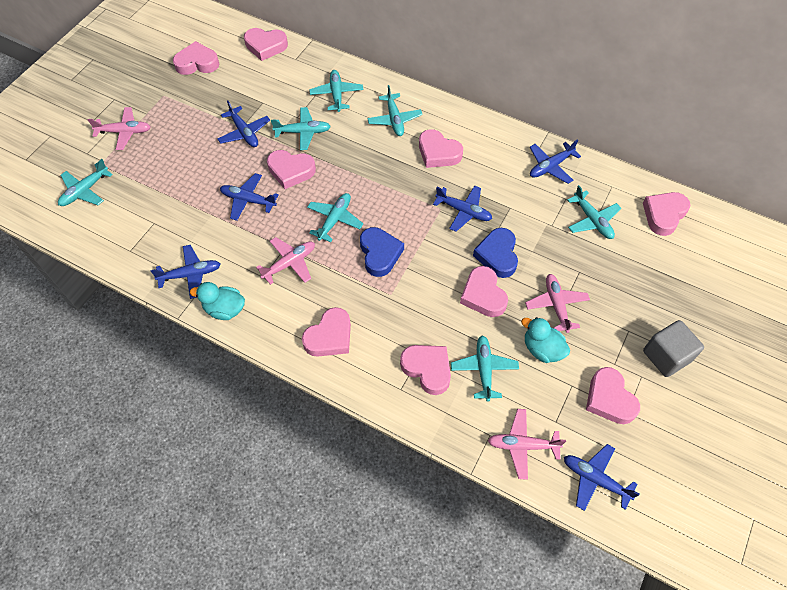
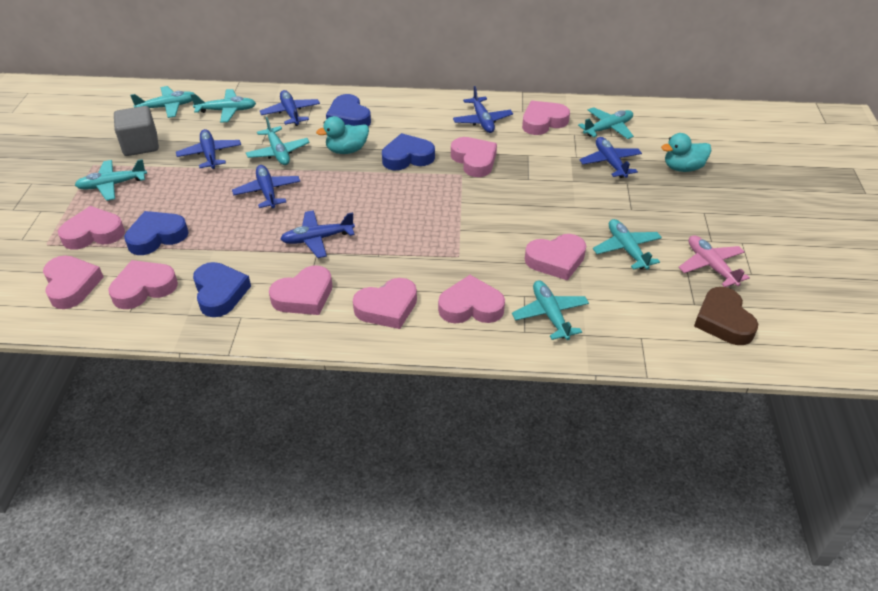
blue heart: 2 -> 4
brown heart: 0 -> 1
pink plane: 4 -> 1

